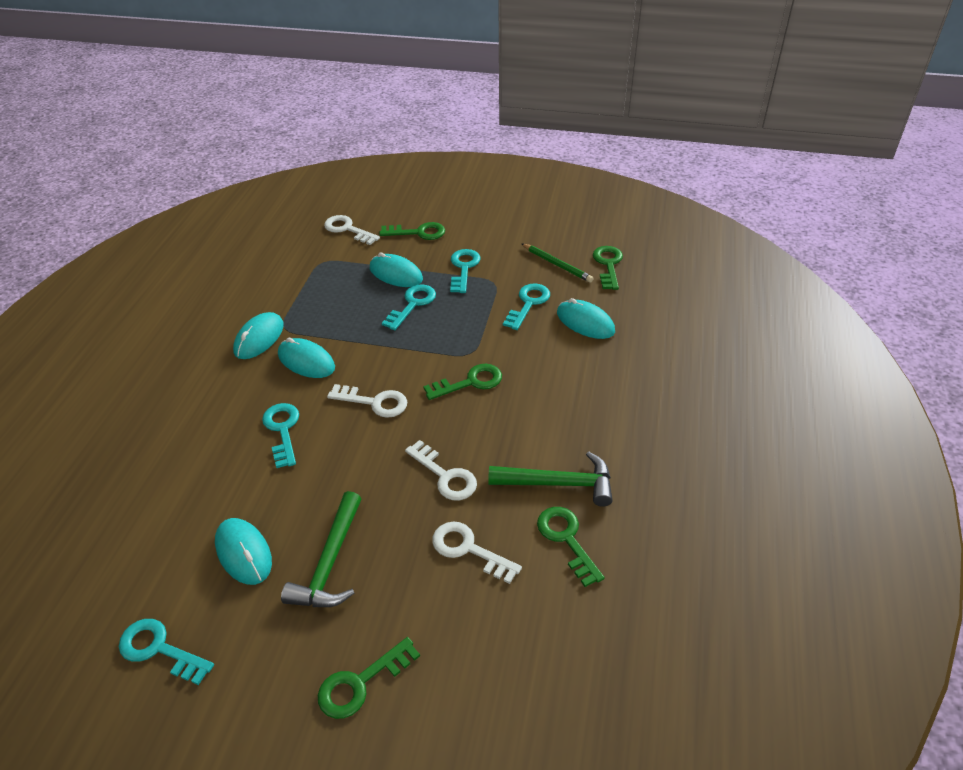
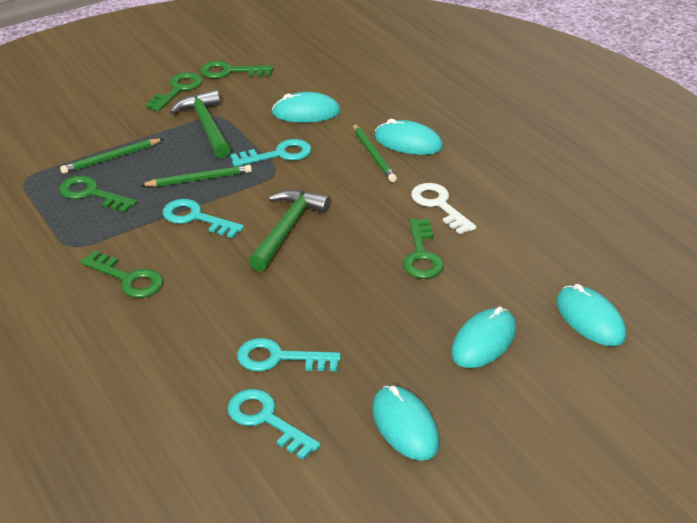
green pencil: 1 -> 3
turquoise key: 5 -> 4
white key: 4 -> 1

